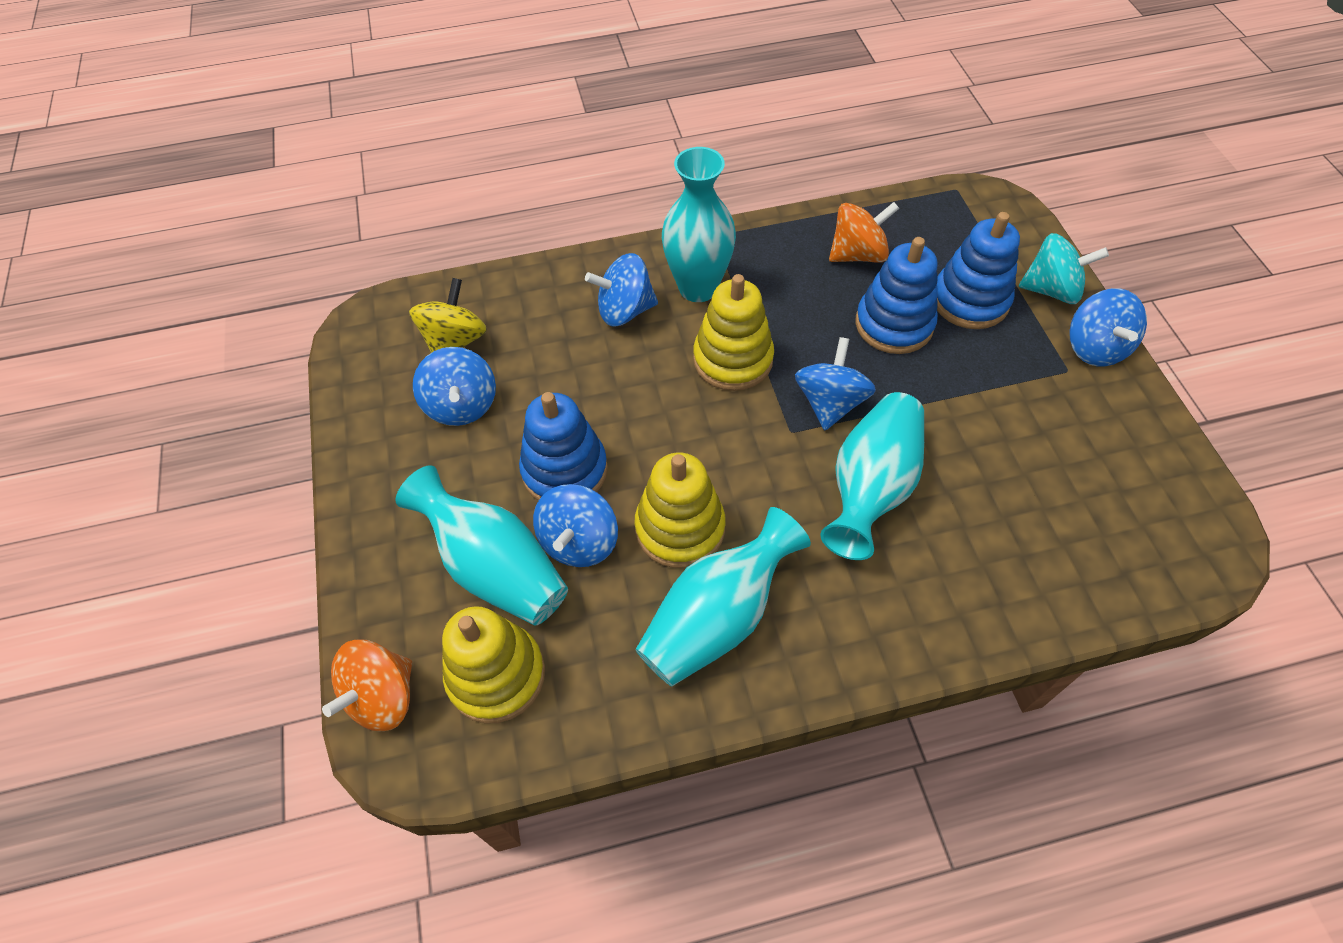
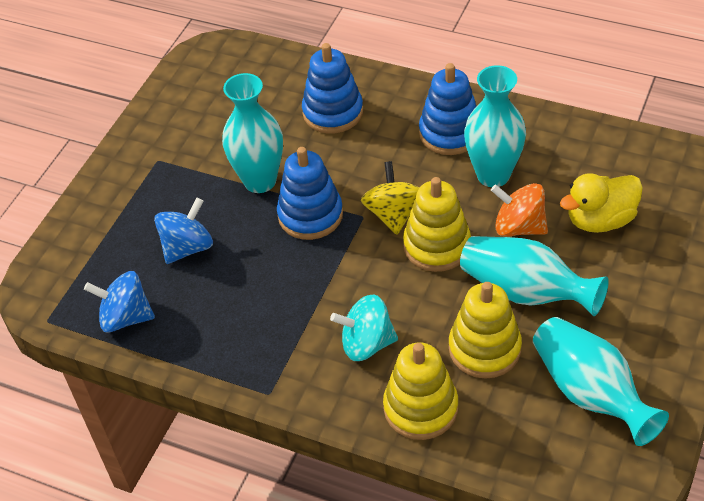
blue spinning top: 5 -> 2
orange spinning top: 2 -> 1
yellow duck: 0 -> 1

